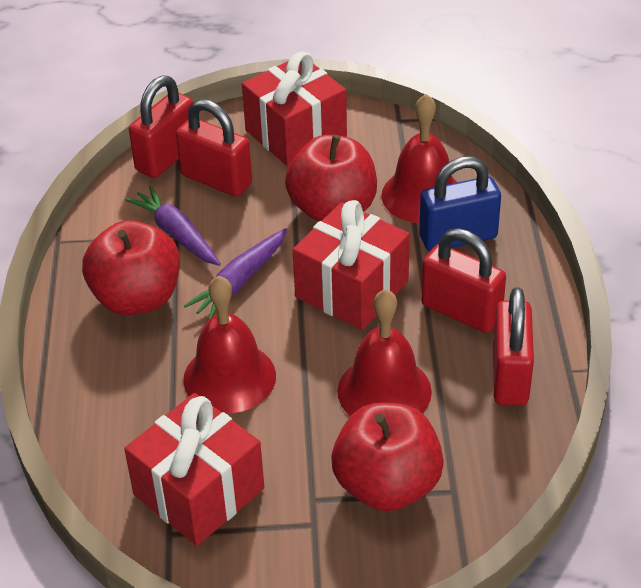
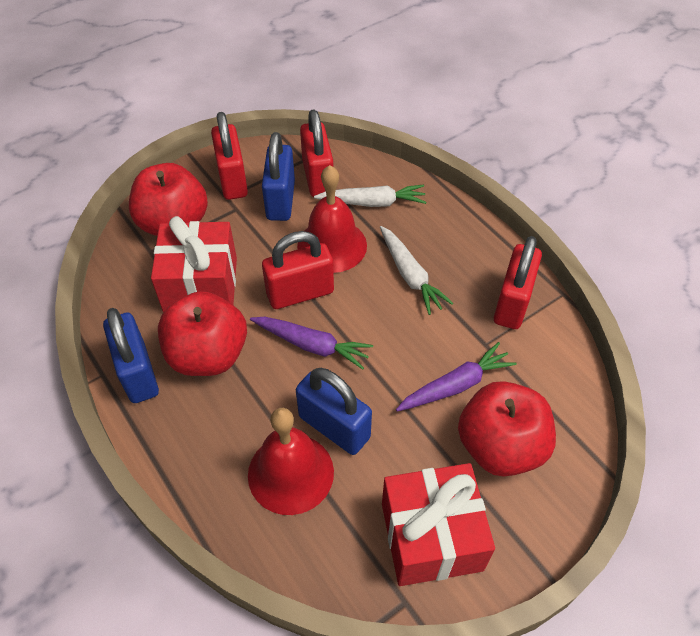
blue padlock: 1 -> 3
red bell: 3 -> 2
red gift: 3 -> 2
white carrot: 0 -> 2

